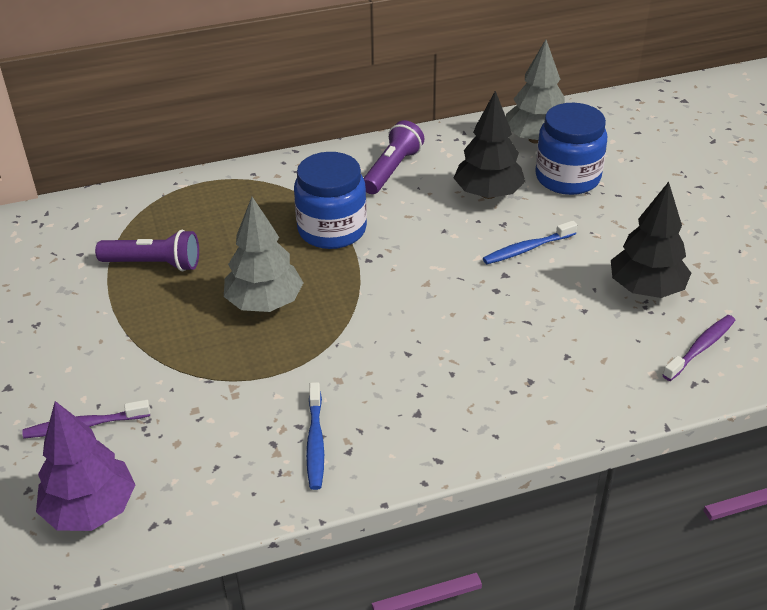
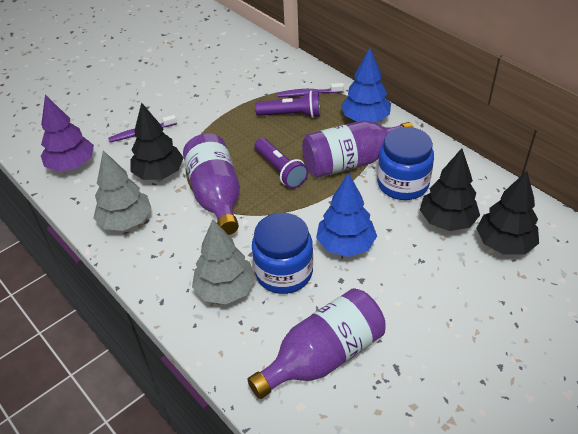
black tree: 2 -> 3
blue toothbrush: 2 -> 0
blue tree: 0 -> 2
purple bottle: 0 -> 3

